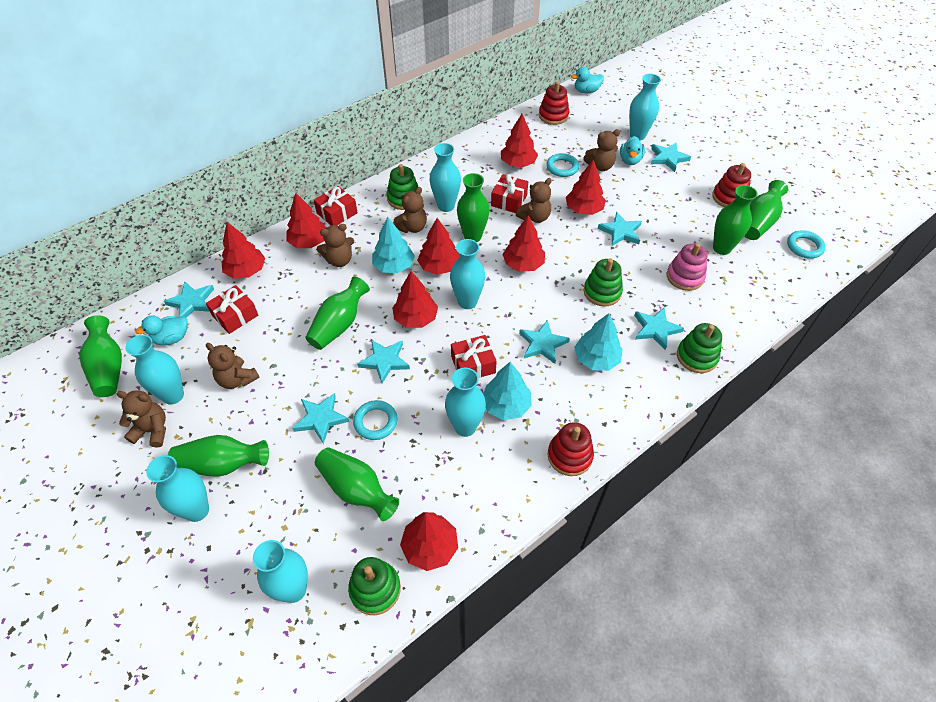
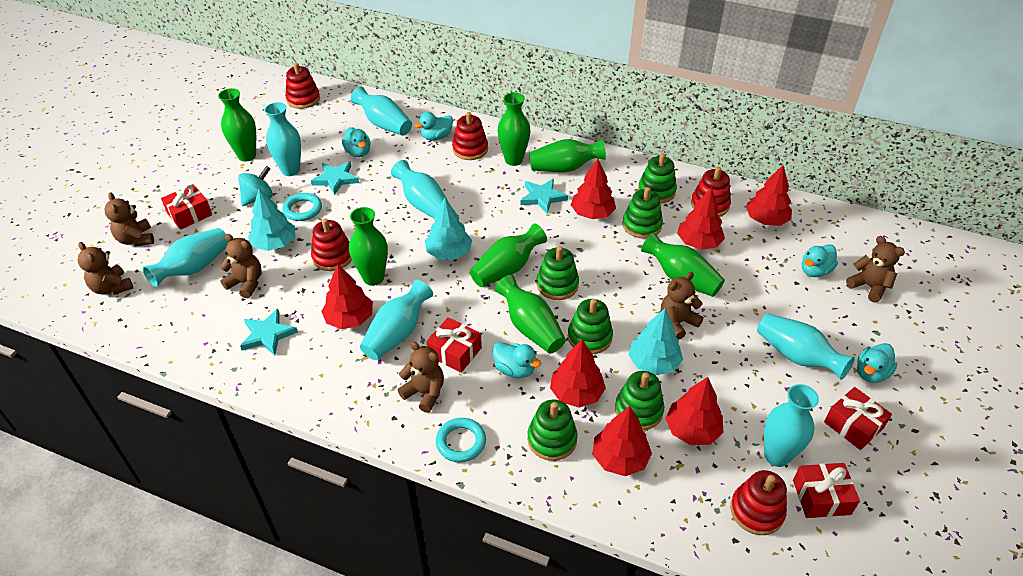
green stacking toy: 4 -> 6
pink stacking toy: 1 -> 0
red stacking toy: 3 -> 5
red tree: 8 -> 7
turquoise duck: 3 -> 5
turquoise ring: 3 -> 2
turquoise spinning top: 0 -> 1
turquoise star: 7 -> 3

